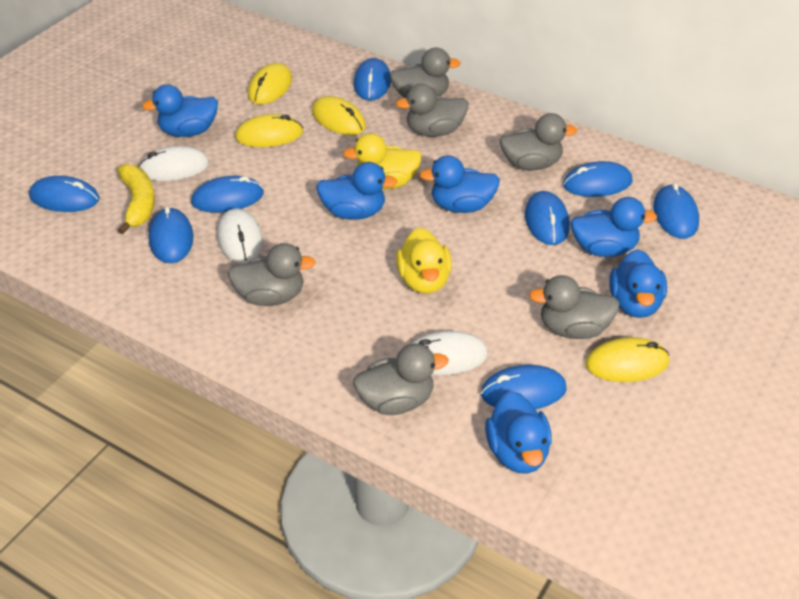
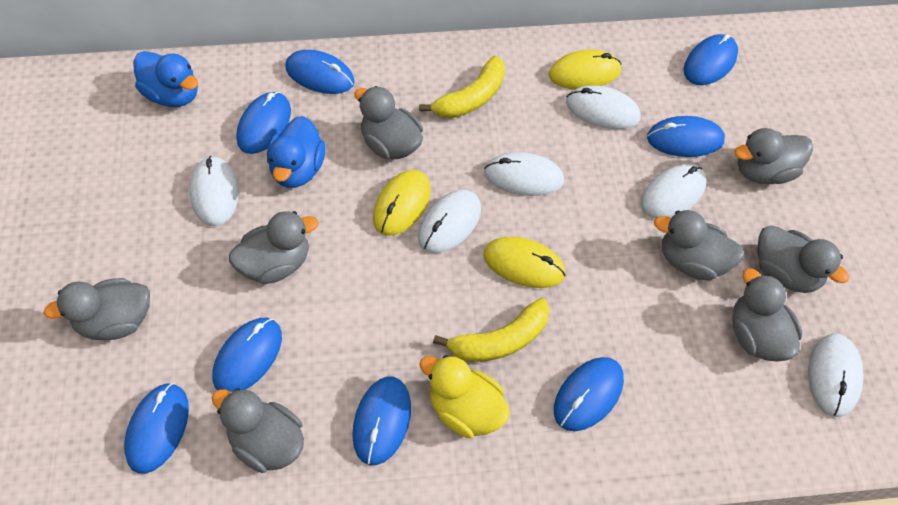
blue duck: 6 -> 2
grey duck: 6 -> 8
white mouse: 3 -> 6
yellow banana: 1 -> 2
yellow duck: 2 -> 1
yellow mouse: 4 -> 3

